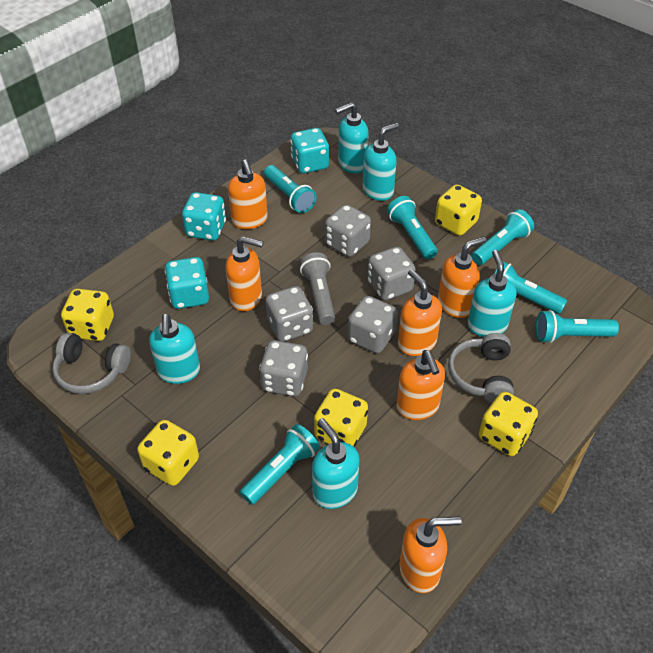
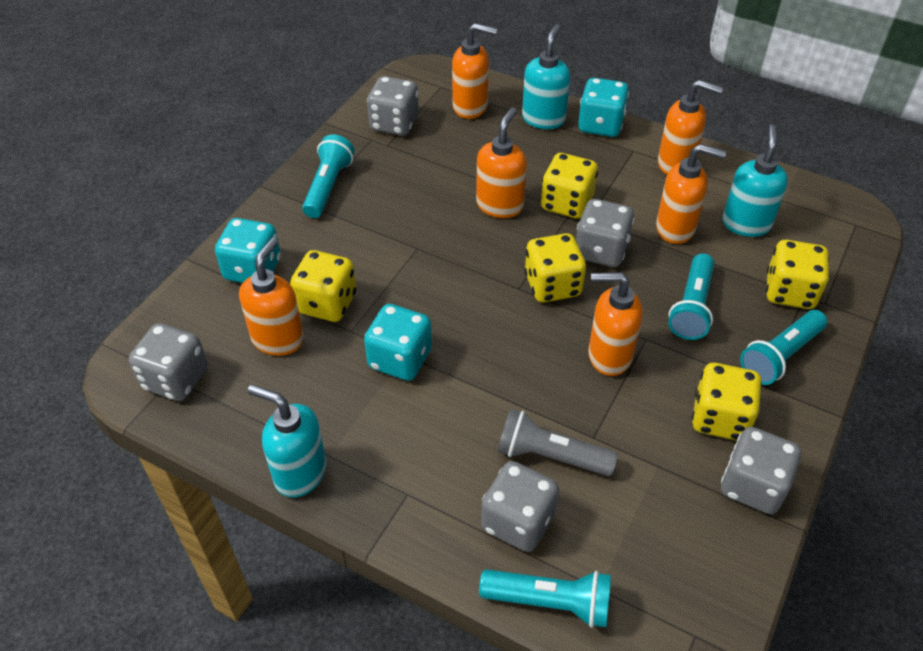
grey headphones: 2 -> 0
turquoise flashlight: 6 -> 4
turquoise soap dispenser: 5 -> 3

